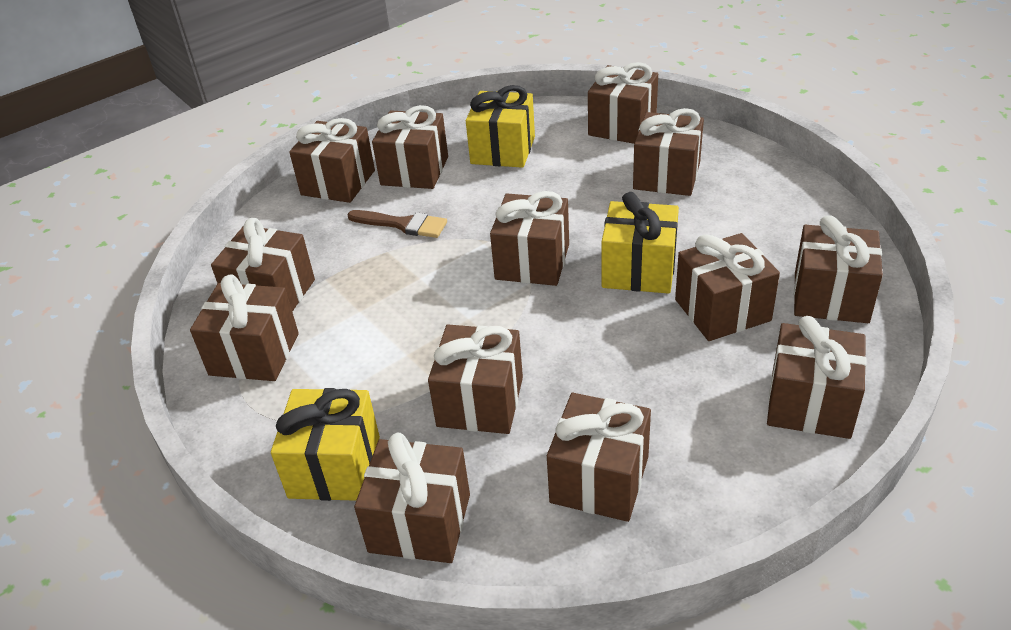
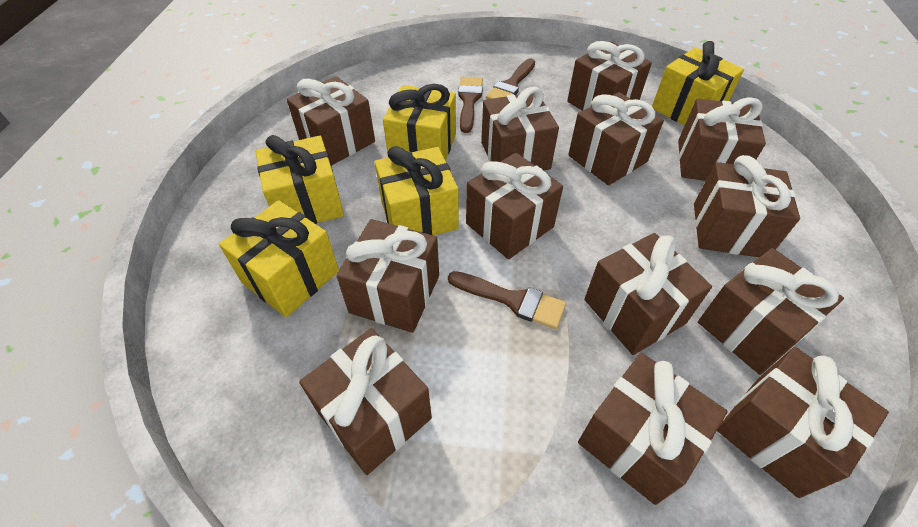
brown brush: 1 -> 3
yellow gift: 3 -> 5

